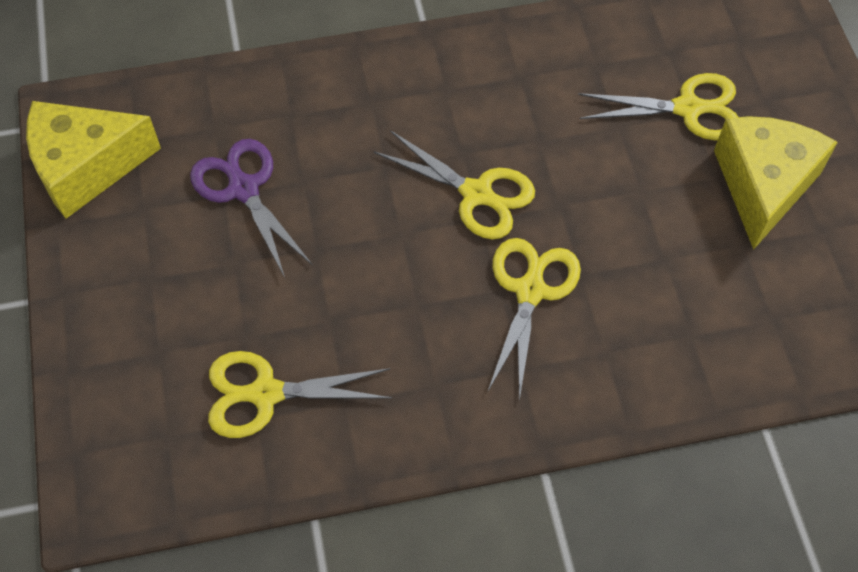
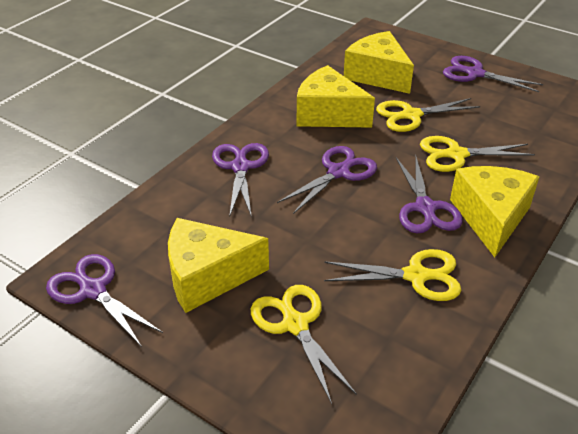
purple scissors: 1 -> 5
yellow cheese: 2 -> 4

